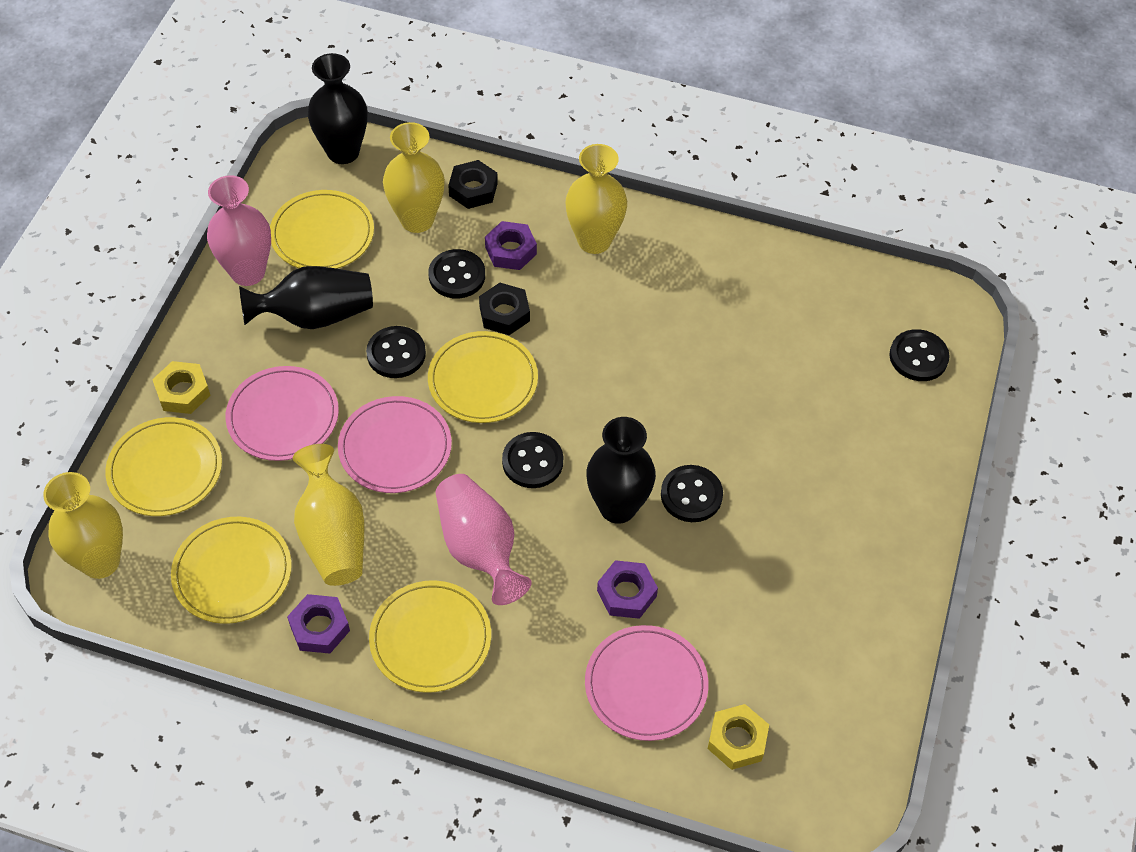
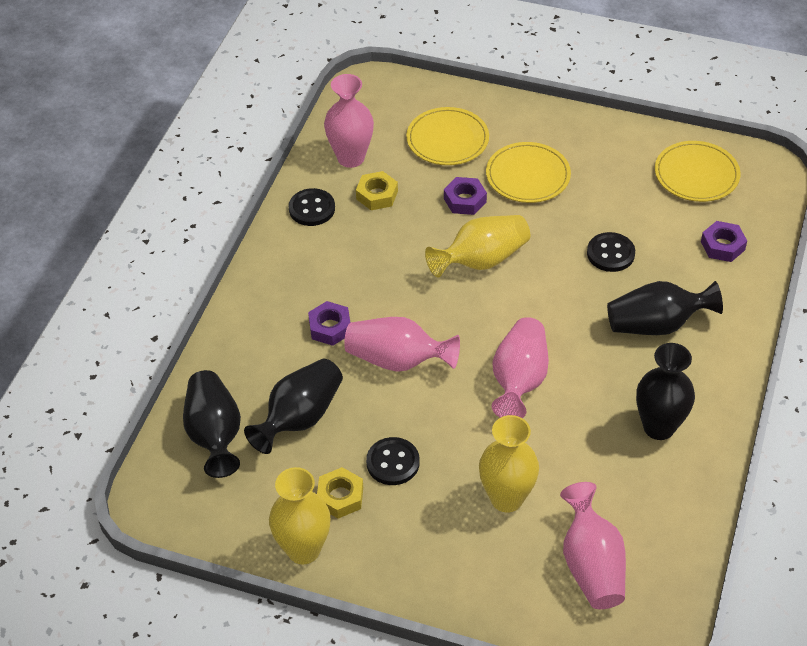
black button: 5 -> 3
black nut: 2 -> 0
black vase: 3 -> 4
pink plate: 3 -> 0
pink vase: 2 -> 4
yellow plate: 5 -> 3
yellow vase: 4 -> 3

